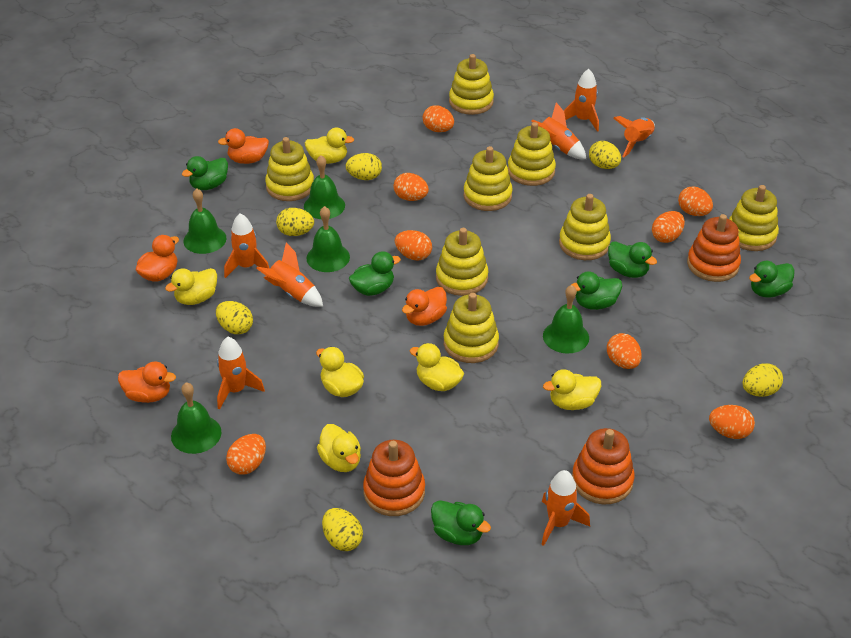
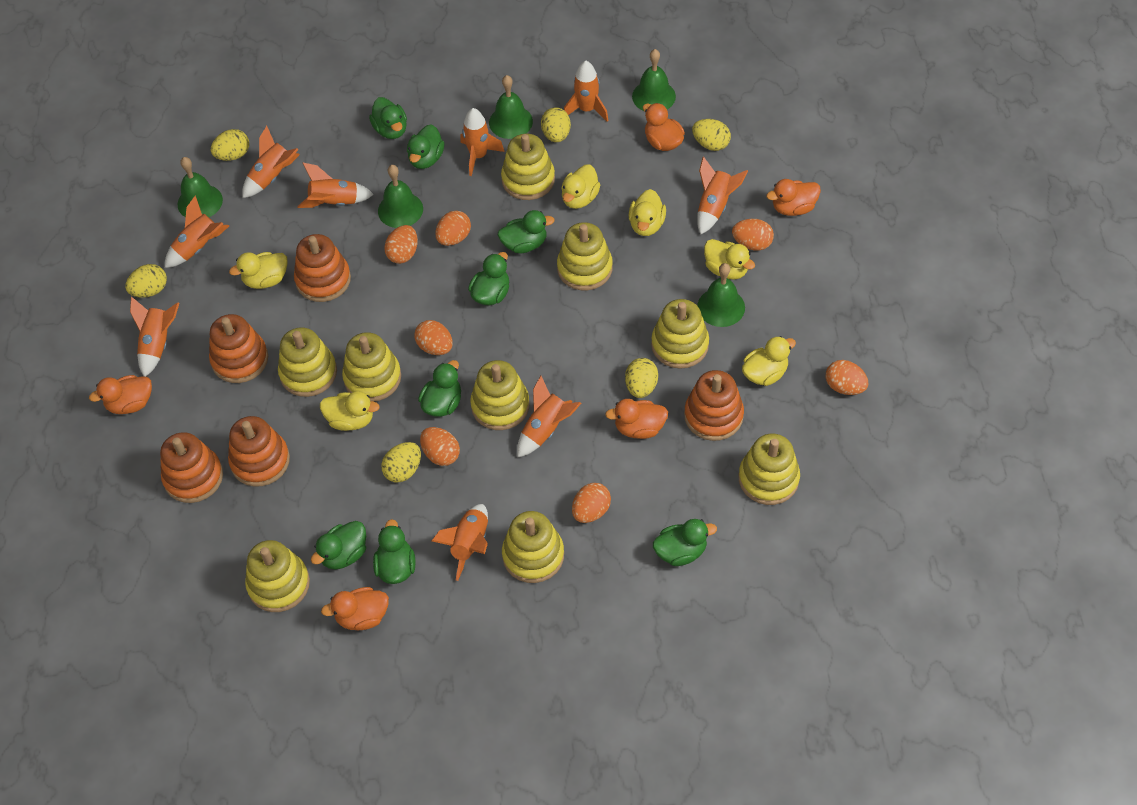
green duck: 6 -> 8
orange duck: 4 -> 5
orange egg: 8 -> 7
orange rocket: 7 -> 9
orange stacking toy: 3 -> 5
yellow stacking toy: 8 -> 9

